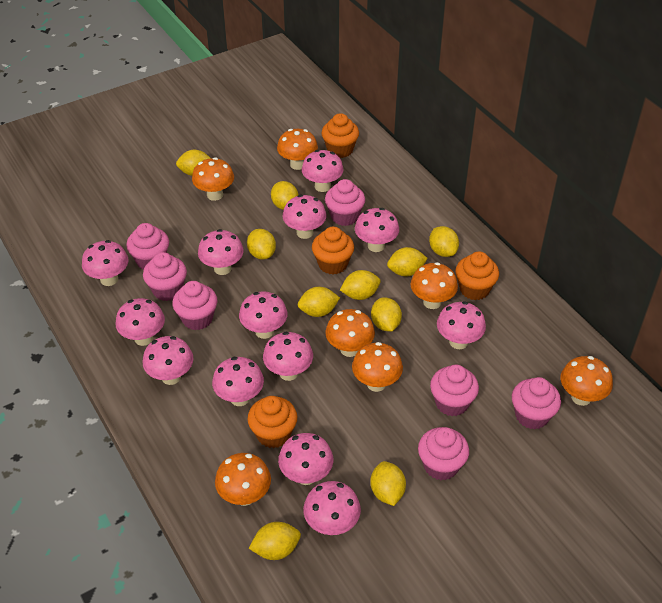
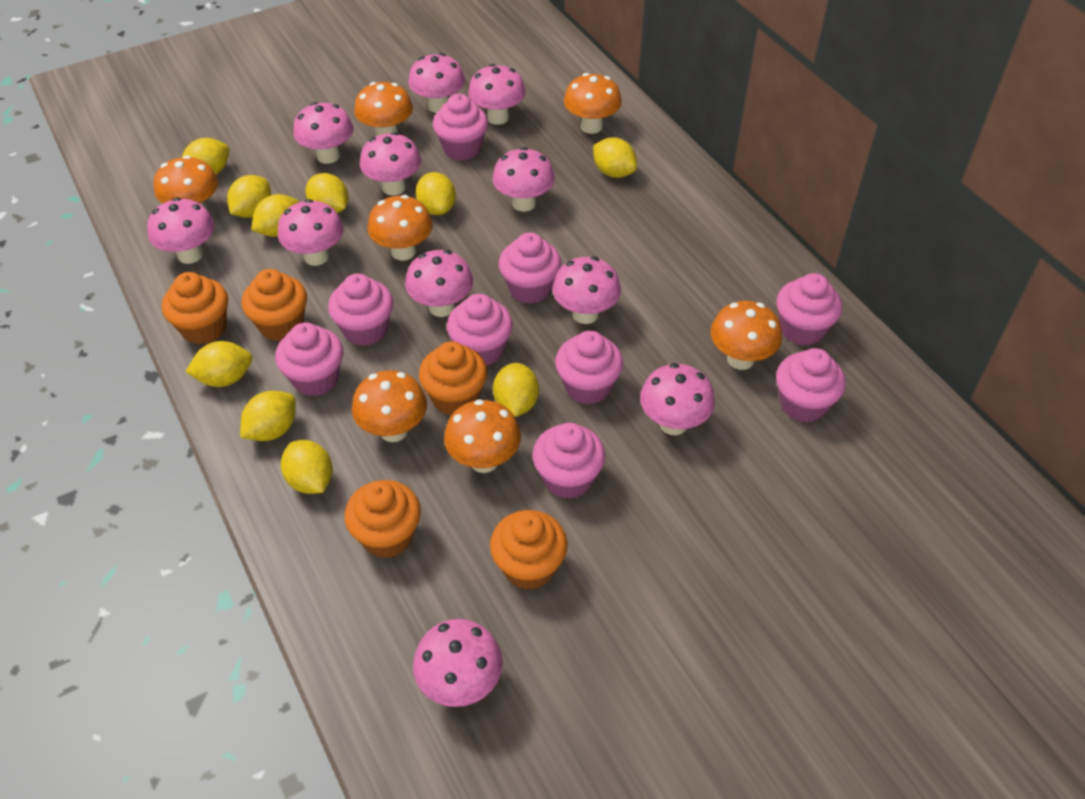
orange cupcake: 4 -> 5
pink cupcake: 7 -> 9
pink mushroom: 13 -> 11

